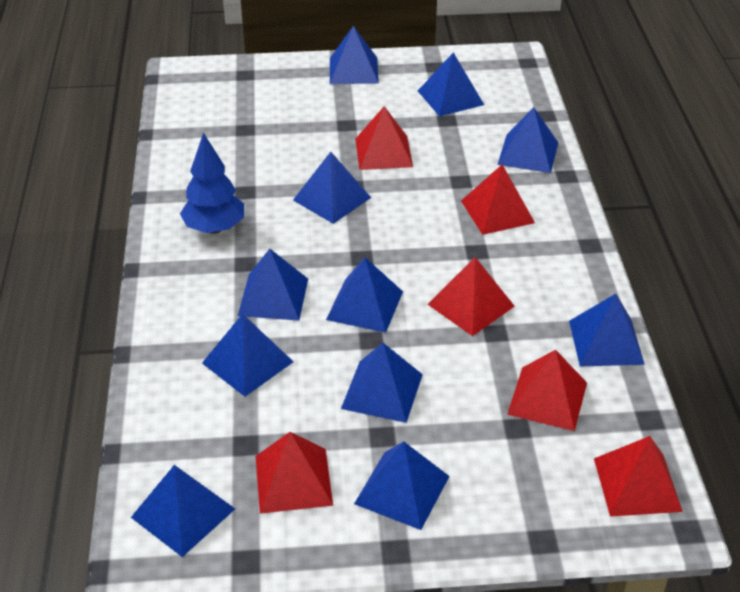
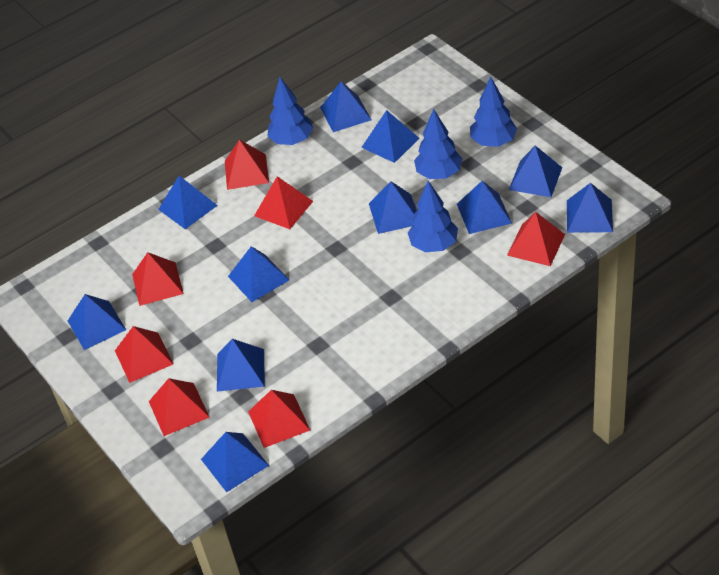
blue tree: 1 -> 4
red pyramid: 6 -> 7

